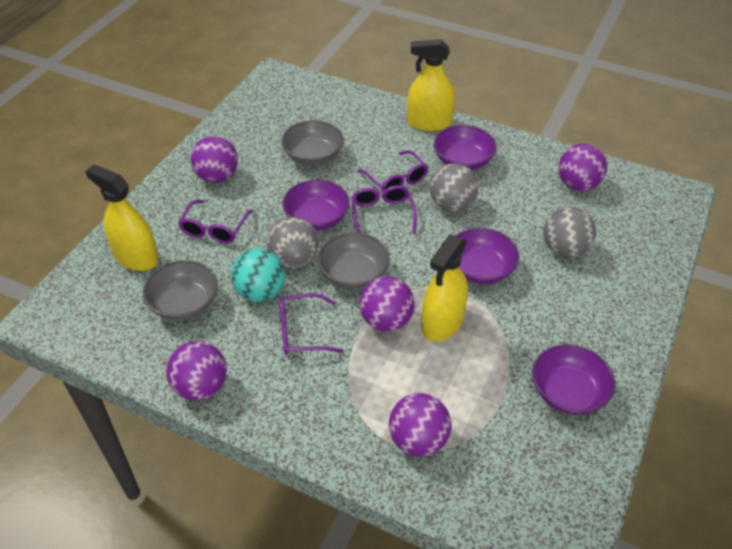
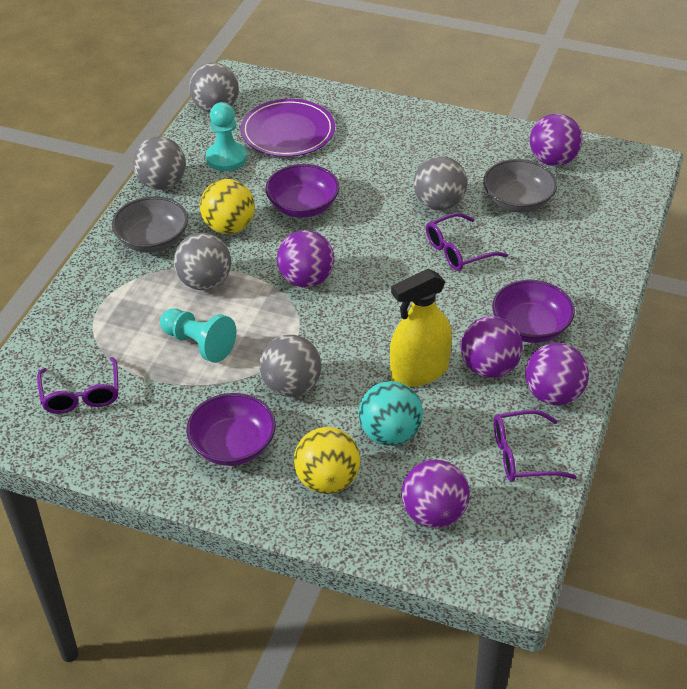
grey ball: 3 -> 5
grey bowl: 3 -> 2
purple bowl: 4 -> 3
purple glasses: 4 -> 3
purple plate: 0 -> 1
turquoise pawn: 0 -> 2
yellow ball: 0 -> 2
yellow spray bottle: 3 -> 1

